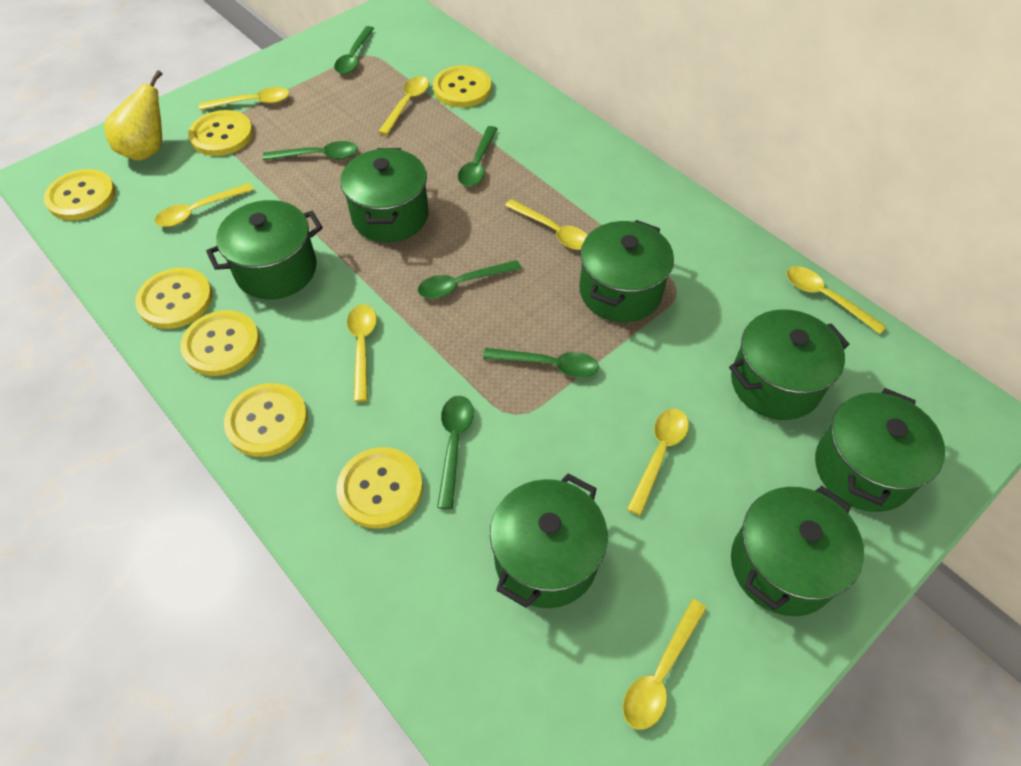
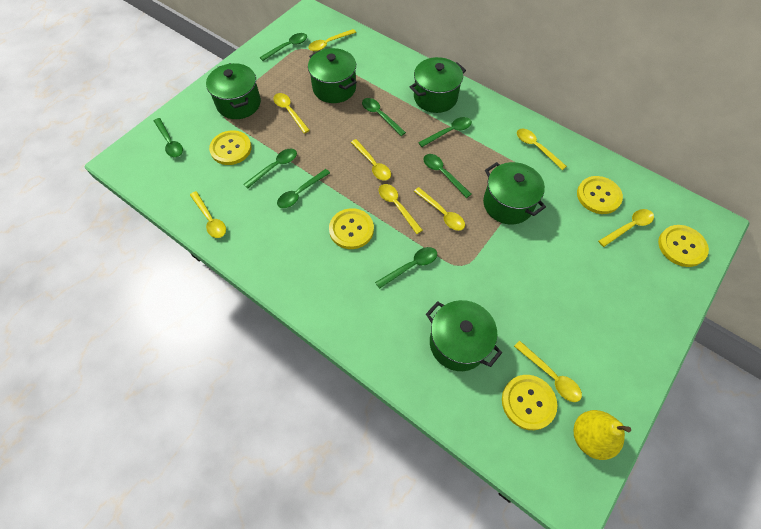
green pot: 7 -> 5
green spoon: 6 -> 8
yellow button: 7 -> 5
yellow spoon: 8 -> 9

